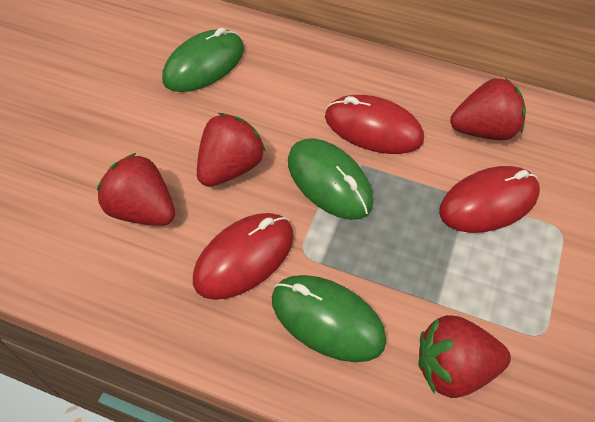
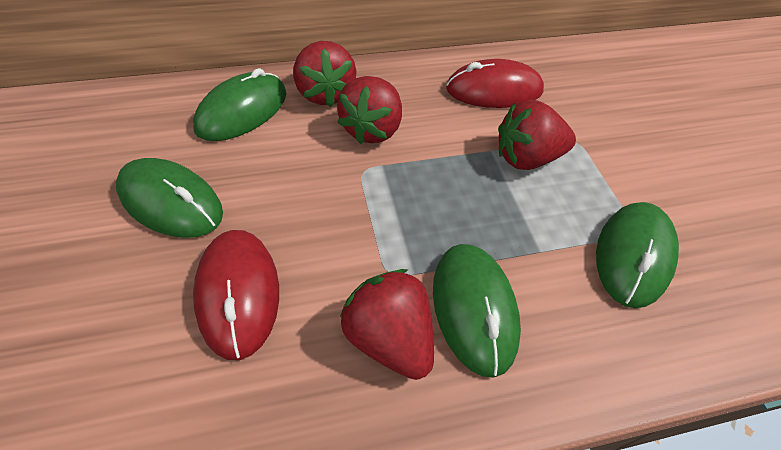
green mouse: 3 -> 4
red mouse: 3 -> 2

